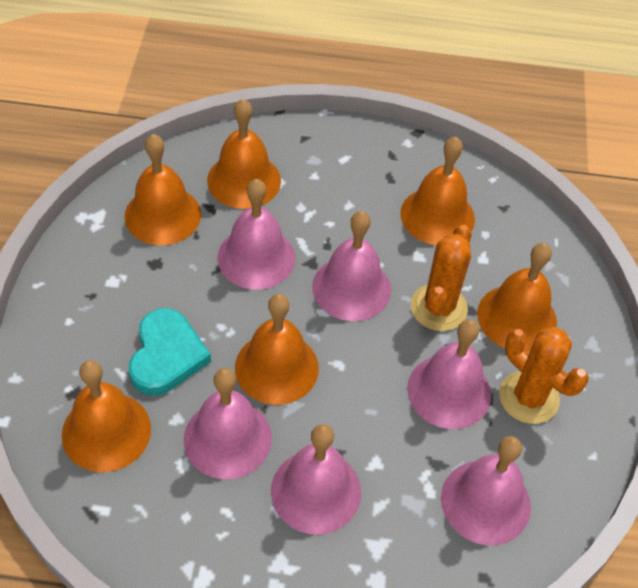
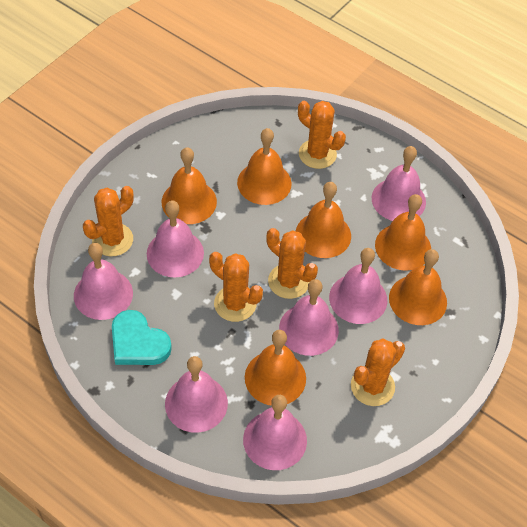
orange cactus: 2 -> 5
pink bell: 6 -> 7

